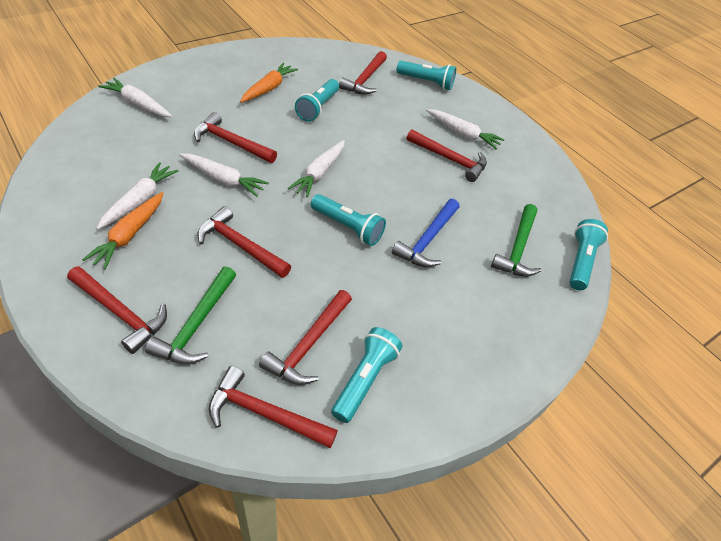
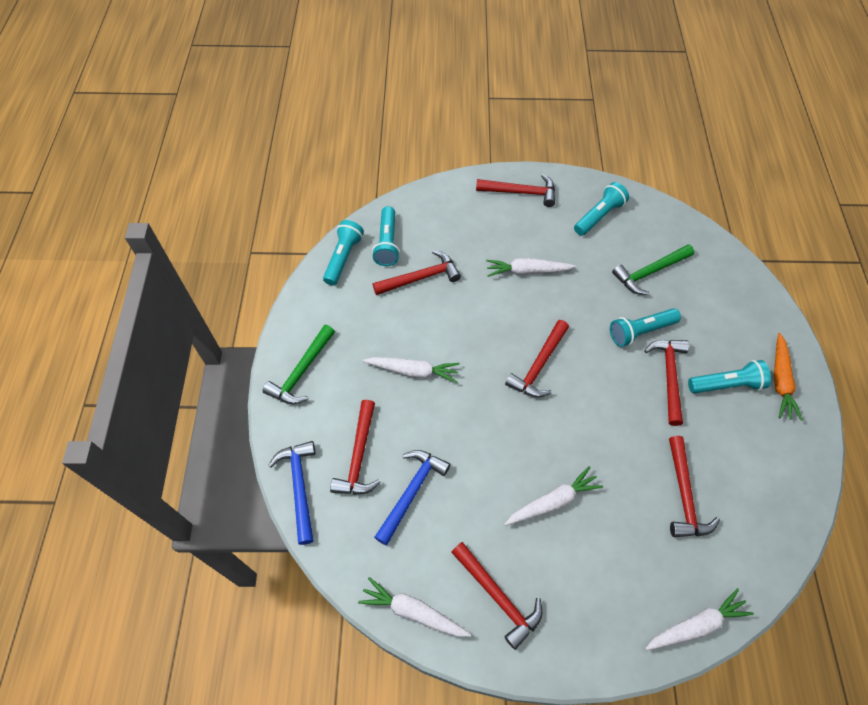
blue hammer: 1 -> 2
orange carrot: 2 -> 1

